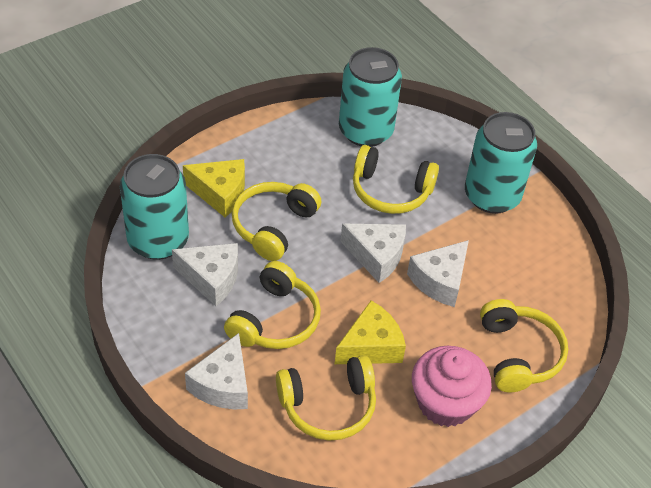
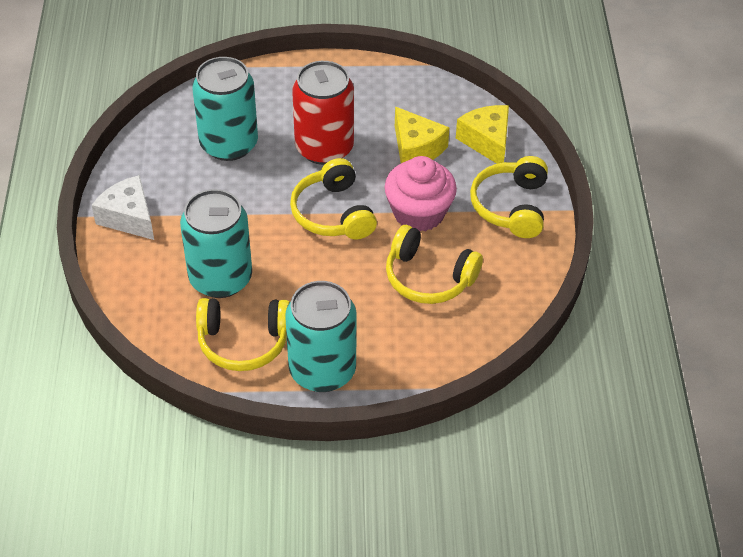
red can: 0 -> 1
white cheese: 4 -> 1
yellow headphones: 5 -> 4

